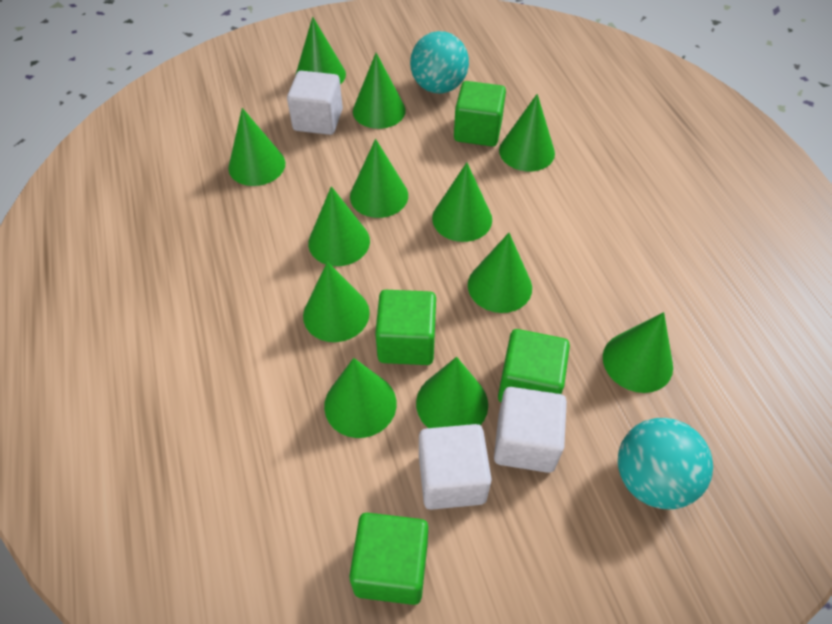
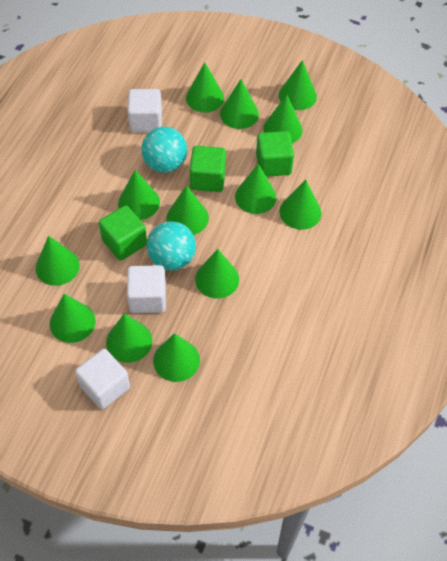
green cone: 12 -> 13
green cube: 4 -> 3

